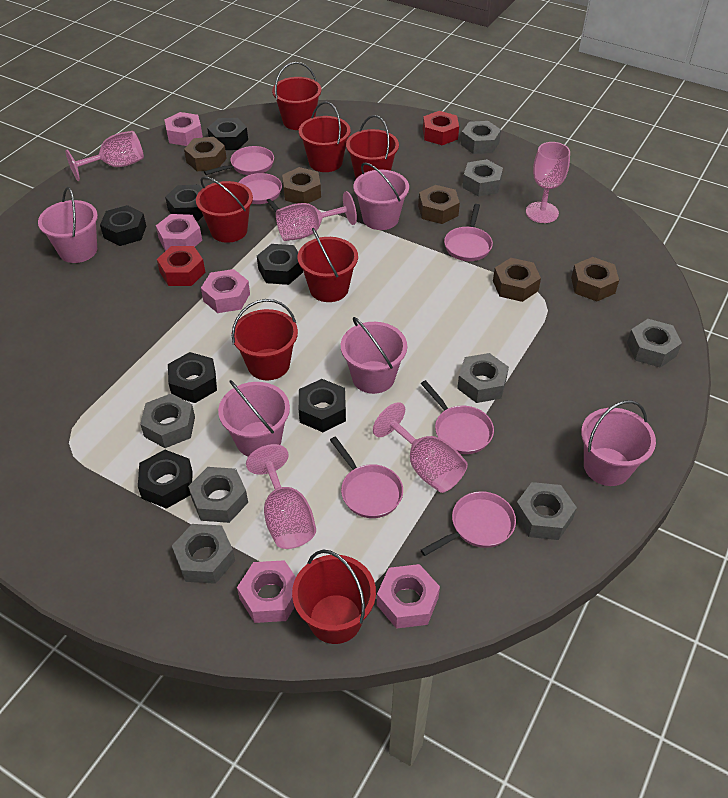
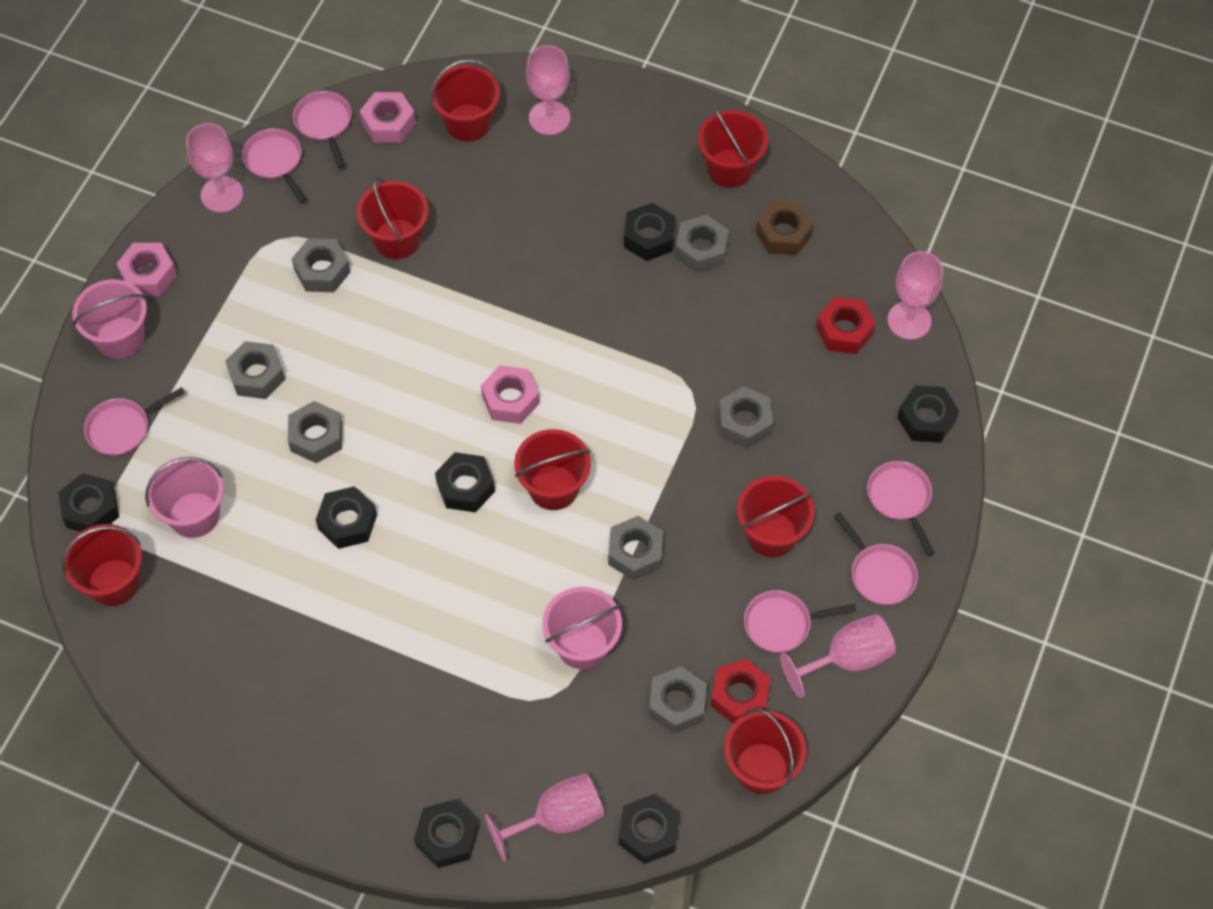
brown nut: 5 -> 1
grey nut: 8 -> 7
pink bucket: 5 -> 3
pink nut: 5 -> 3

